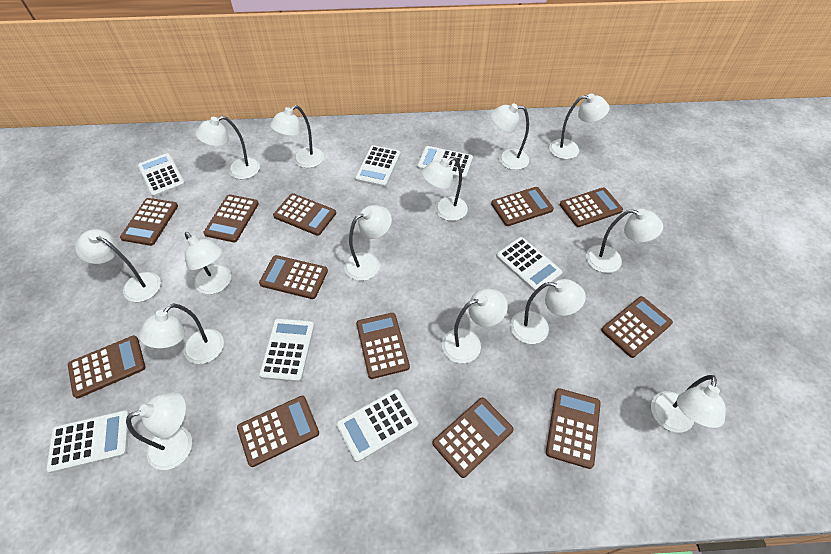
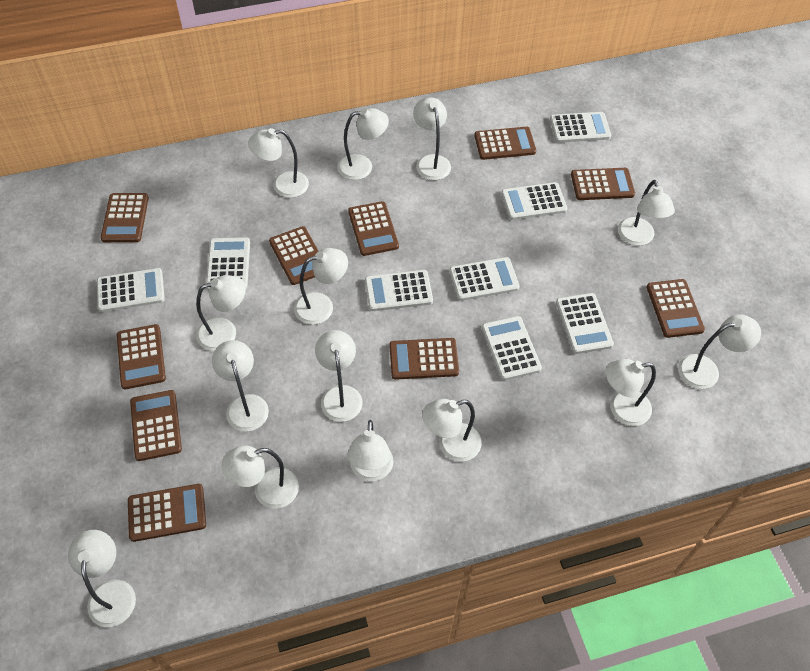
brown calculator: 12 -> 10
white calculator: 7 -> 8

